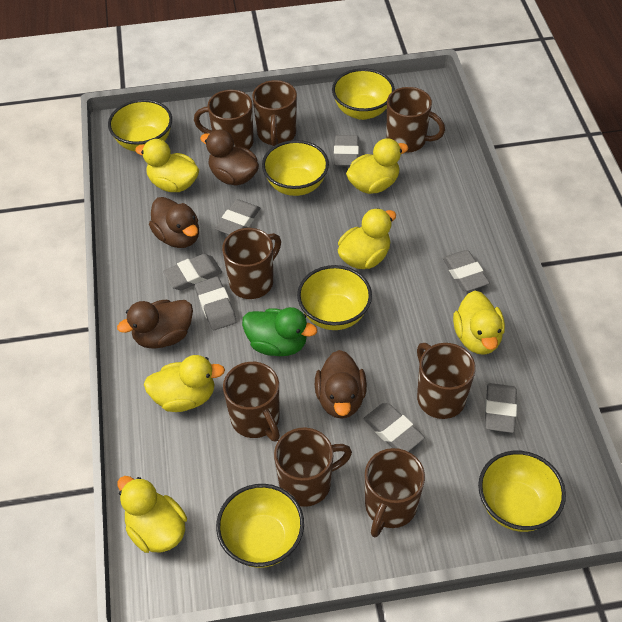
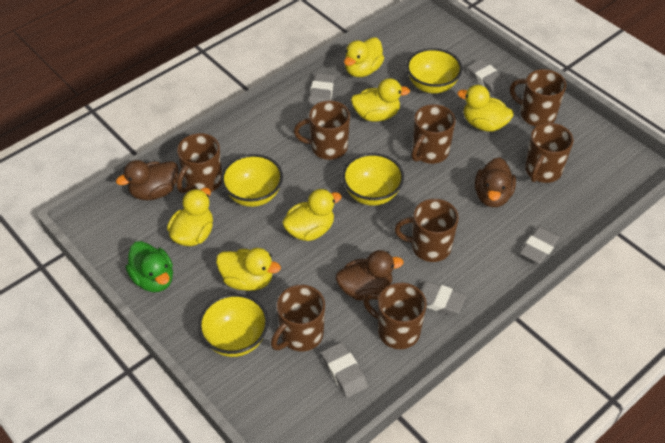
brown duck: 4 -> 3
grey eraser: 7 -> 5
yellow bowl: 6 -> 4

